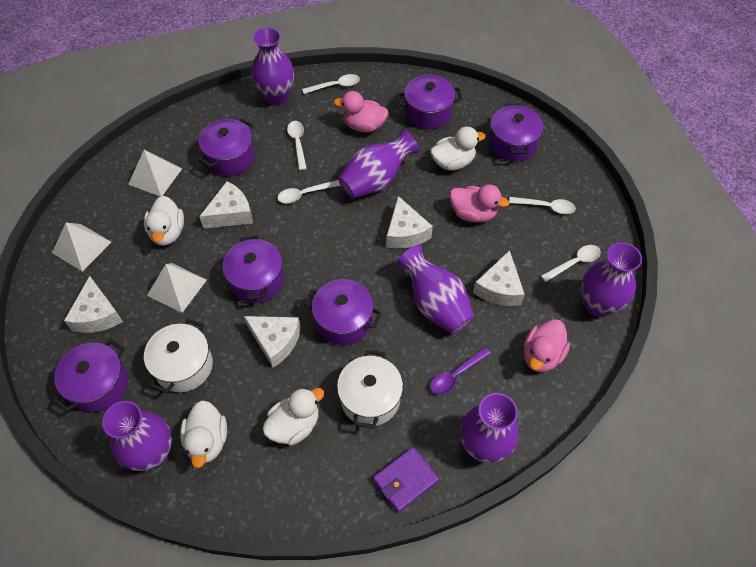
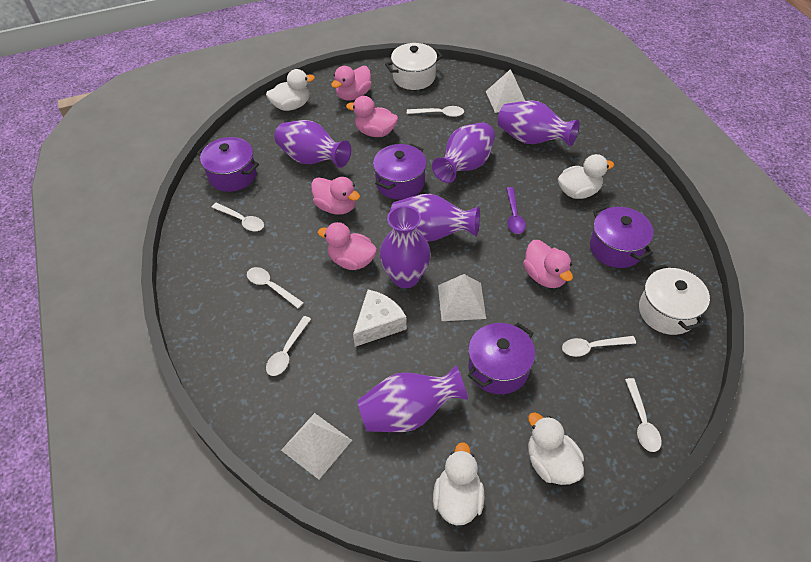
pink duck: 3 -> 5
purple pot: 6 -> 4
purple wallet: 1 -> 0
white cheese: 5 -> 1
white spoon: 5 -> 6

